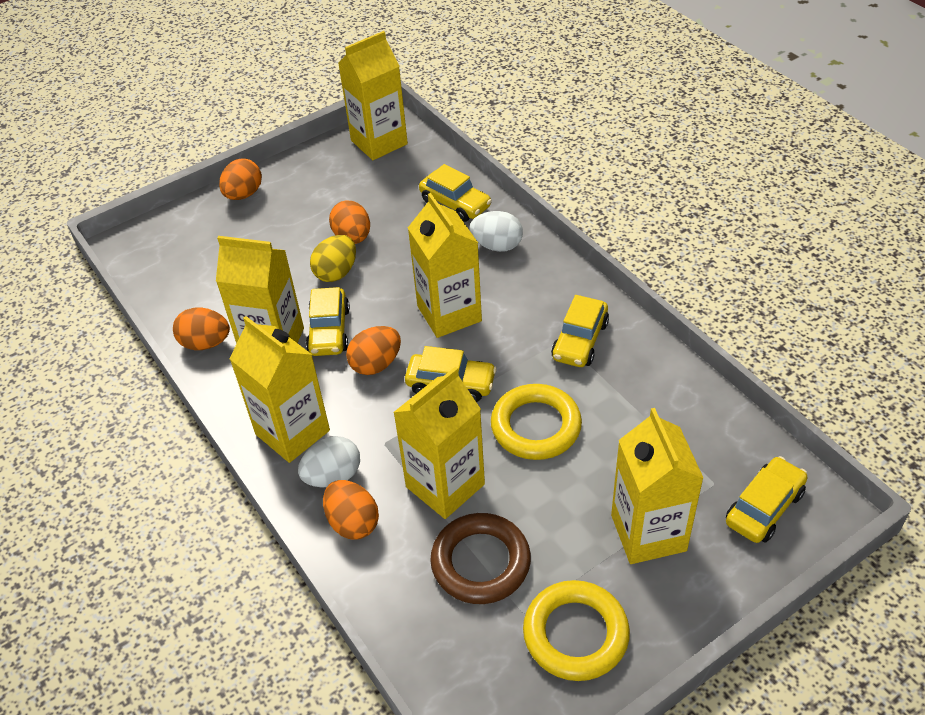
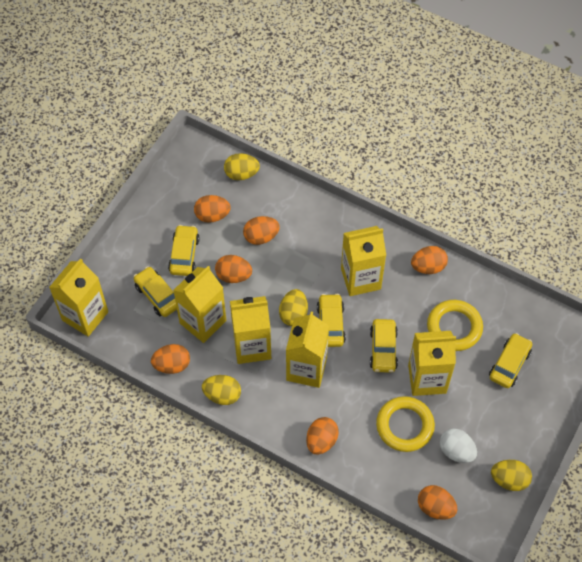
brown ring: 1 -> 0
orange egg: 5 -> 7
white egg: 2 -> 1
yellow egg: 1 -> 4

